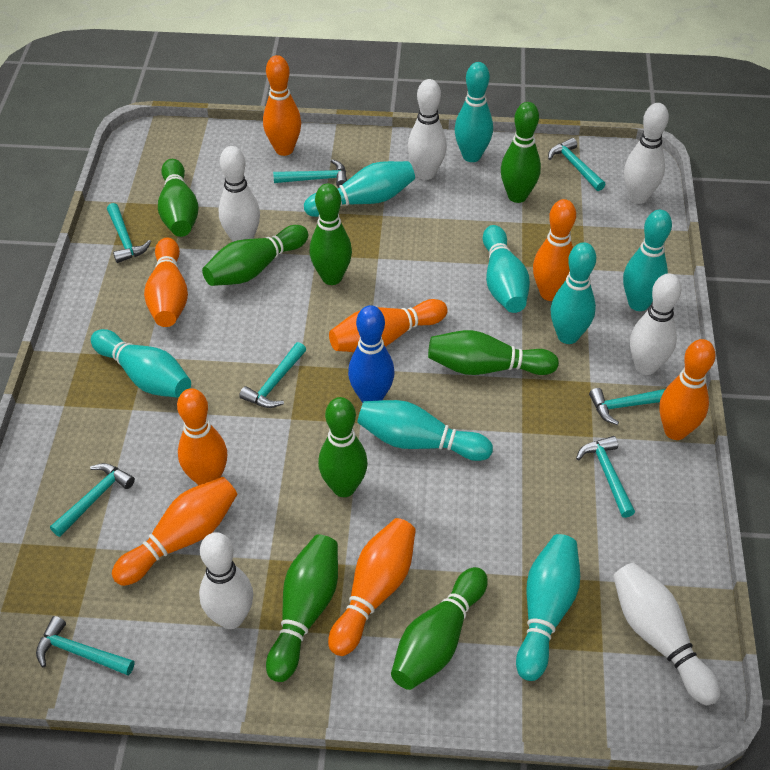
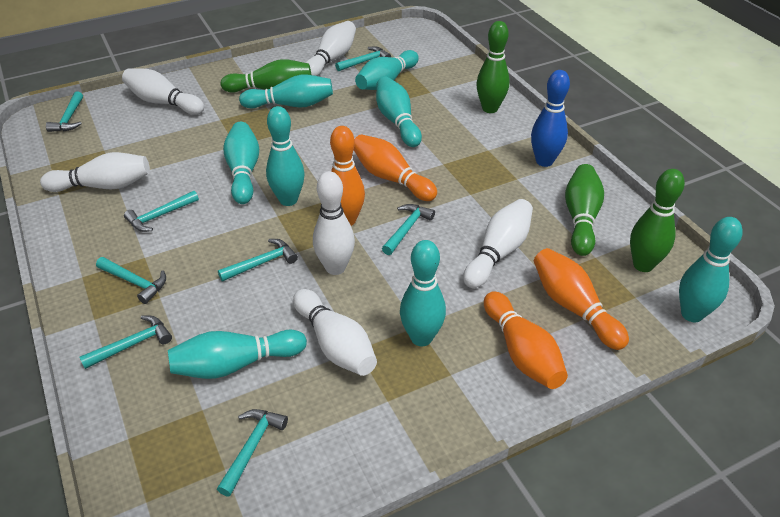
green bowling pin: 8 -> 4
orange bowling pin: 8 -> 4

